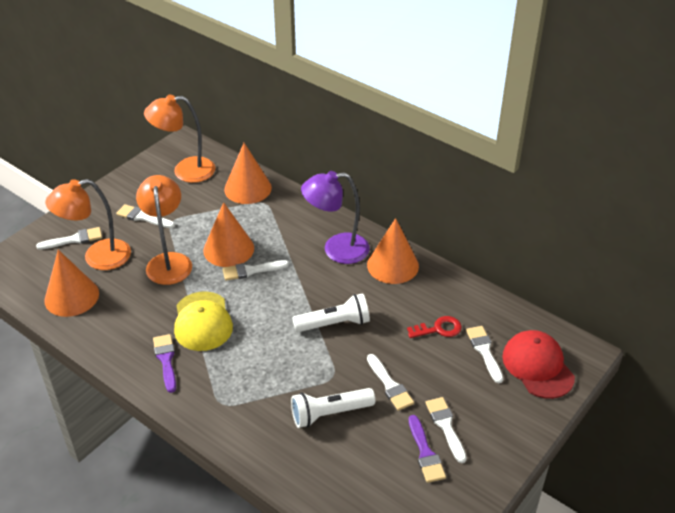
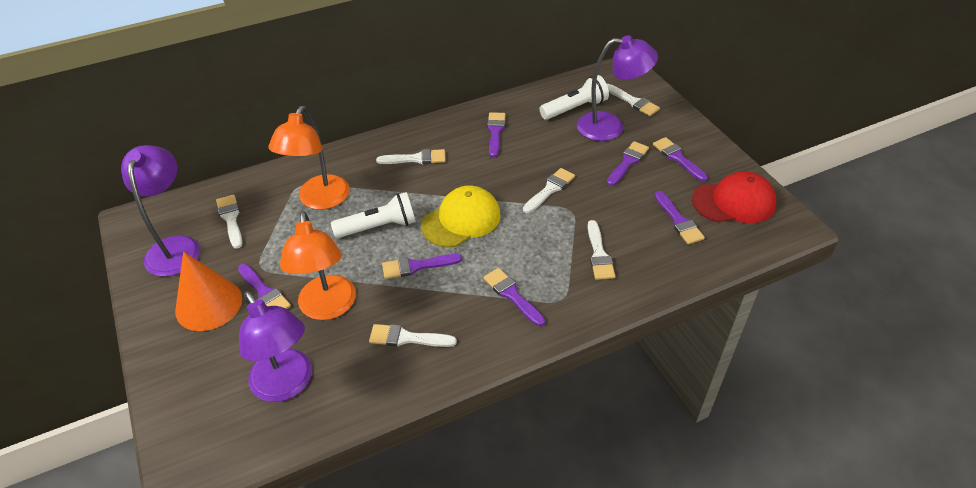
orange cone: 4 -> 1
orange lamp: 3 -> 2
purple brush: 2 -> 7
purple lamp: 1 -> 3
red key: 1 -> 0

